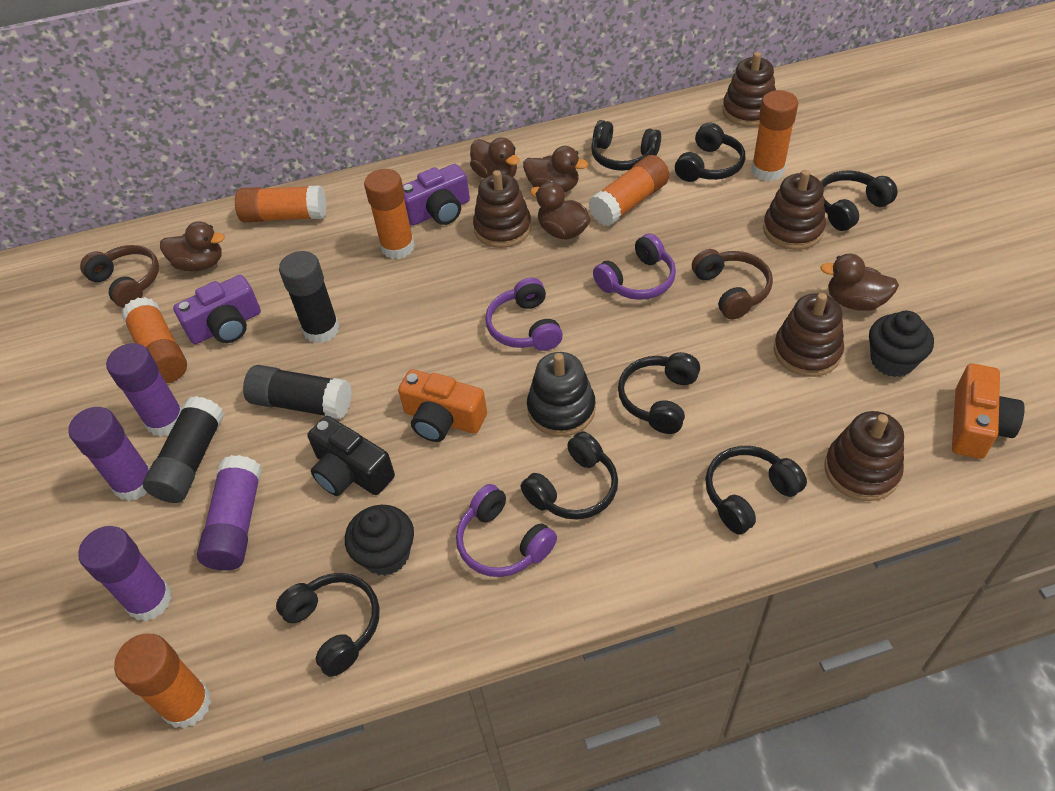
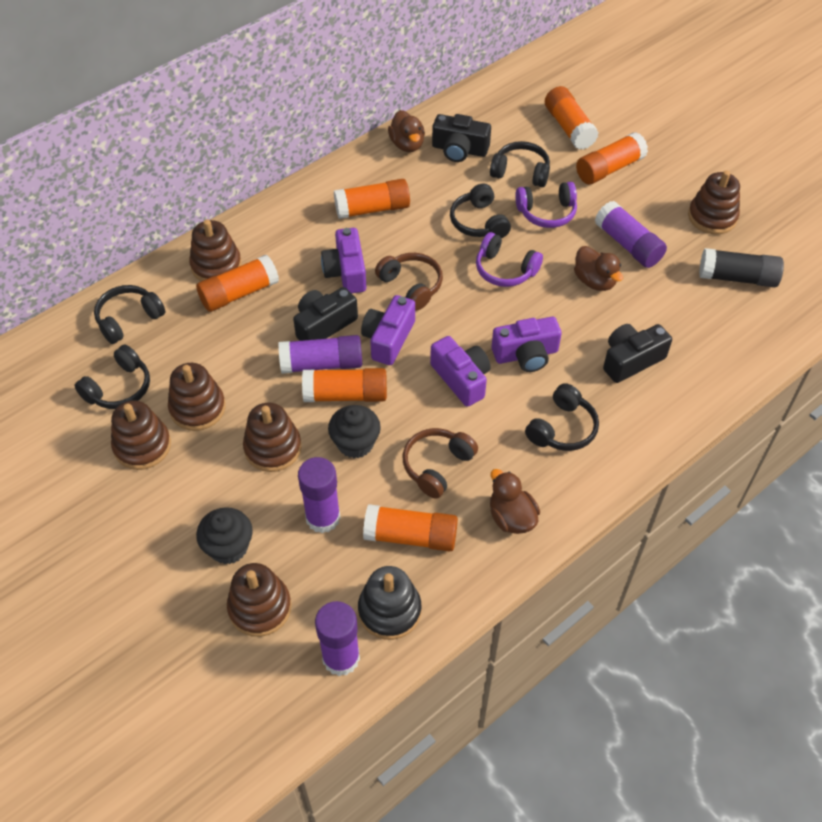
black camera: 1 -> 3
black glue stick: 3 -> 1
black headphones: 7 -> 5
brown duck: 5 -> 3
brown stacking toy: 5 -> 6
orange camera: 2 -> 0
purple camera: 2 -> 4
purple headphones: 3 -> 2

